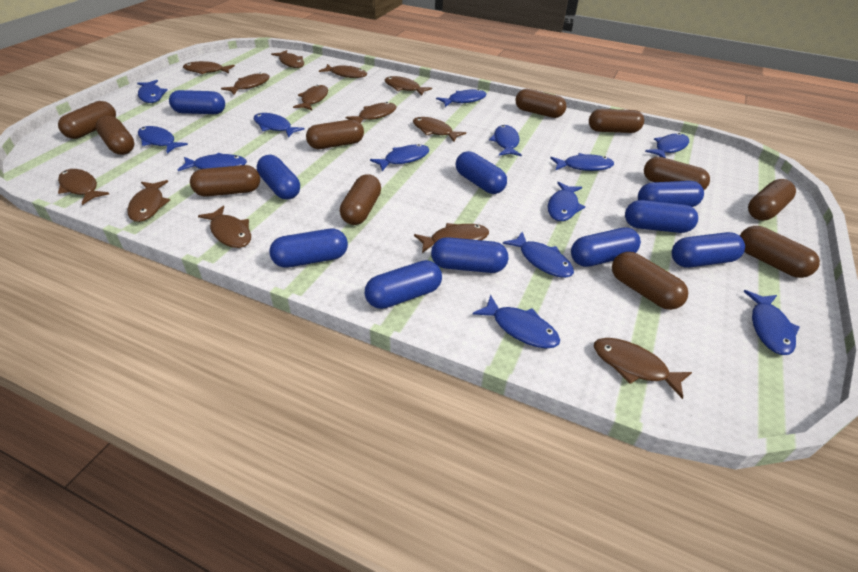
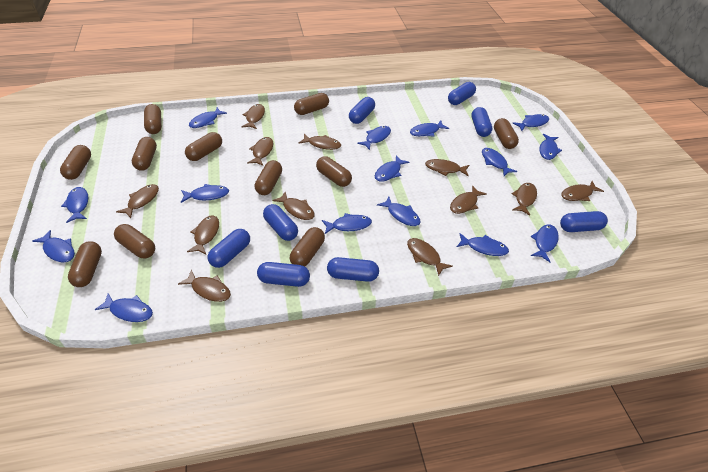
blue capsule: 10 -> 8
blue fish: 13 -> 15
brown fish: 13 -> 12

